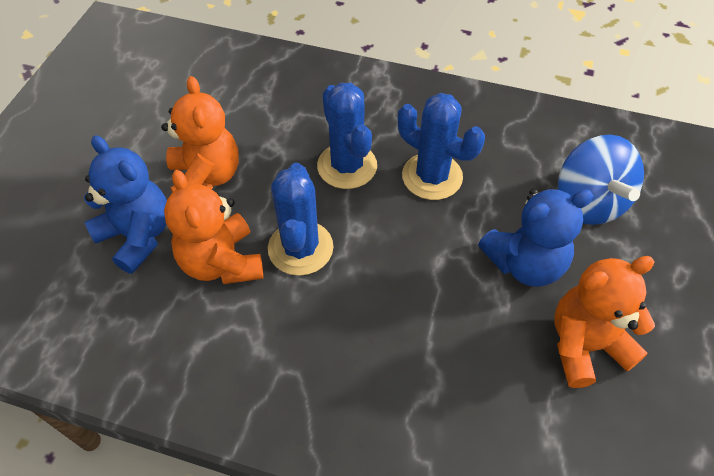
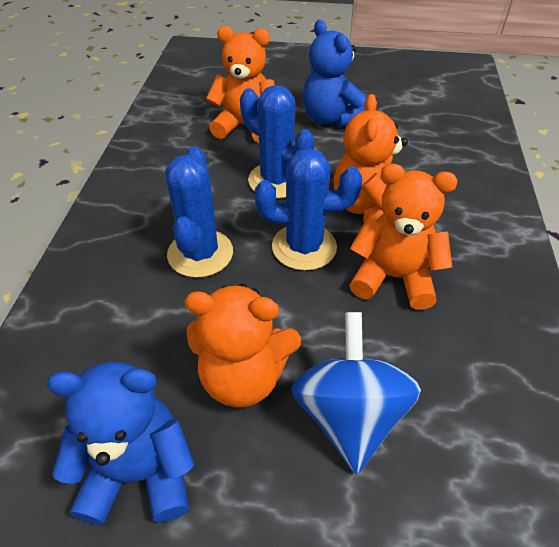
orange teddy bear: 3 -> 4

